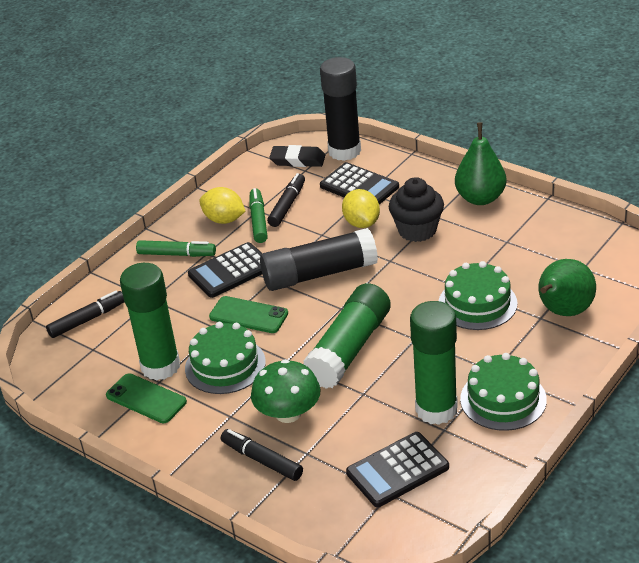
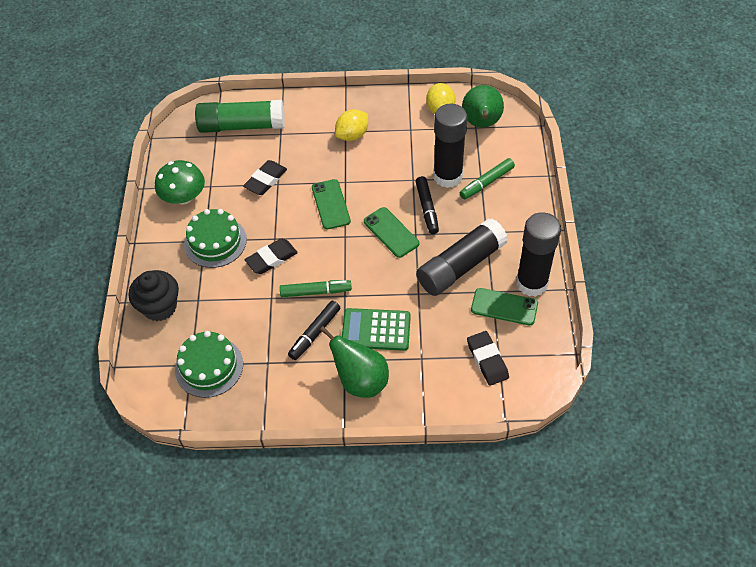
black calculator: 3 -> 0
black eraser: 1 -> 3
black glue stick: 2 -> 3
black marker: 3 -> 2
green cake: 3 -> 2
green calculator: 0 -> 1
green glue stick: 3 -> 1
green phone: 2 -> 3

